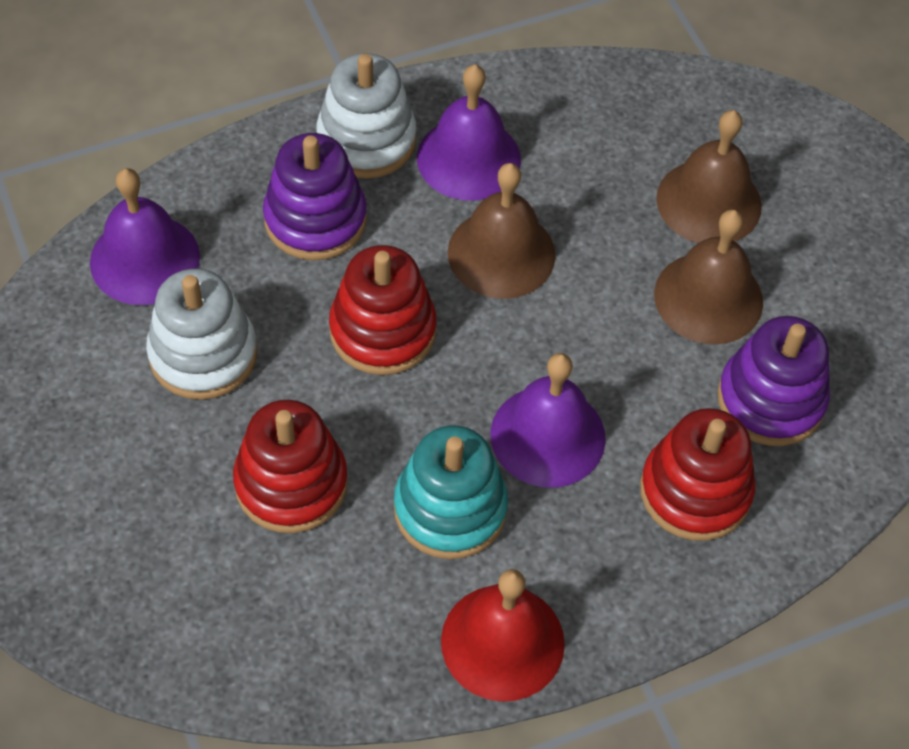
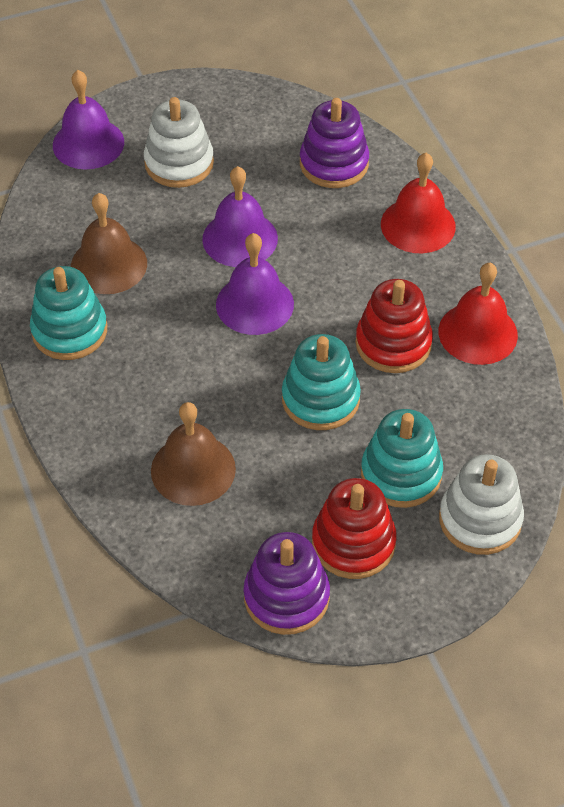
brown bell: 3 -> 2
red bell: 1 -> 2
red stacking toy: 3 -> 2
turquoise stacking toy: 1 -> 3

